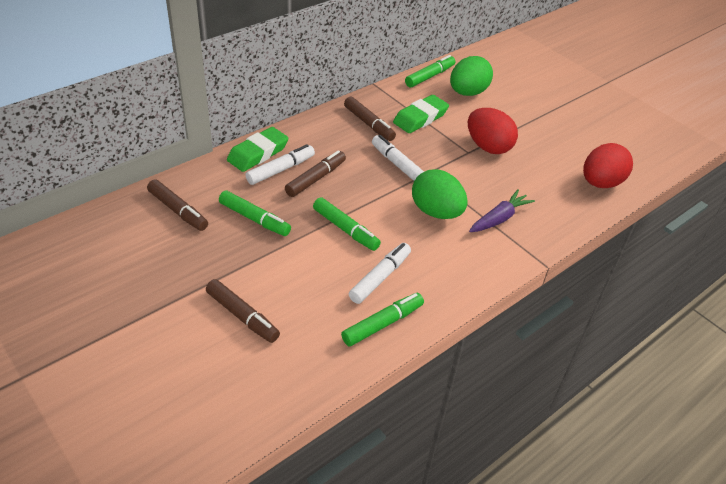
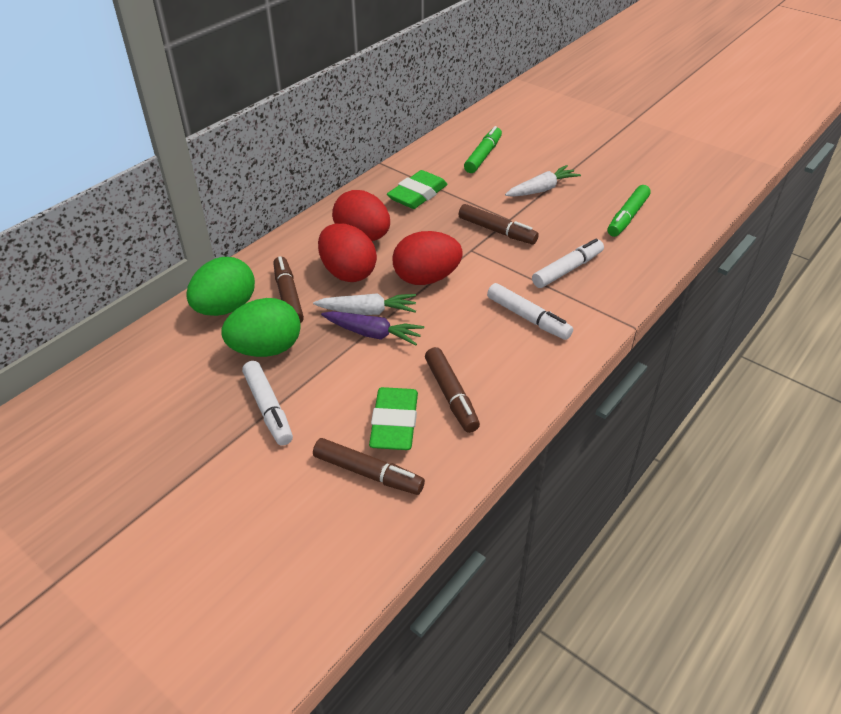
green marker: 4 -> 2
red egg: 2 -> 3
white carrot: 0 -> 2

